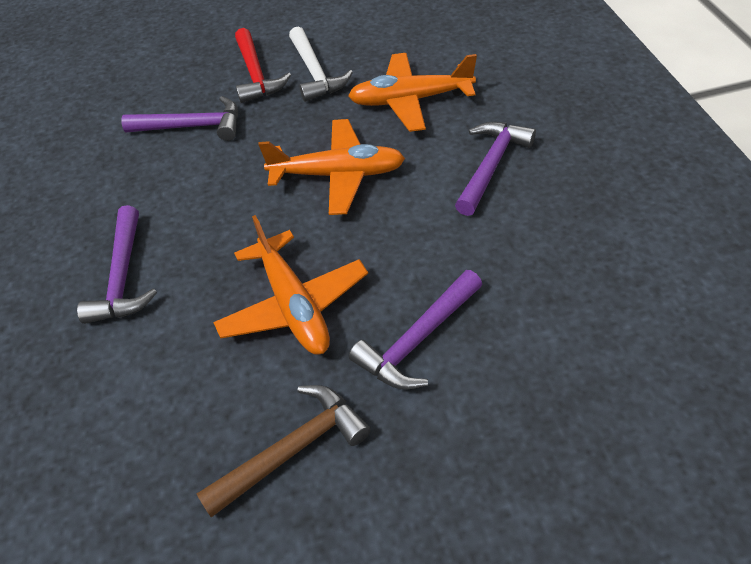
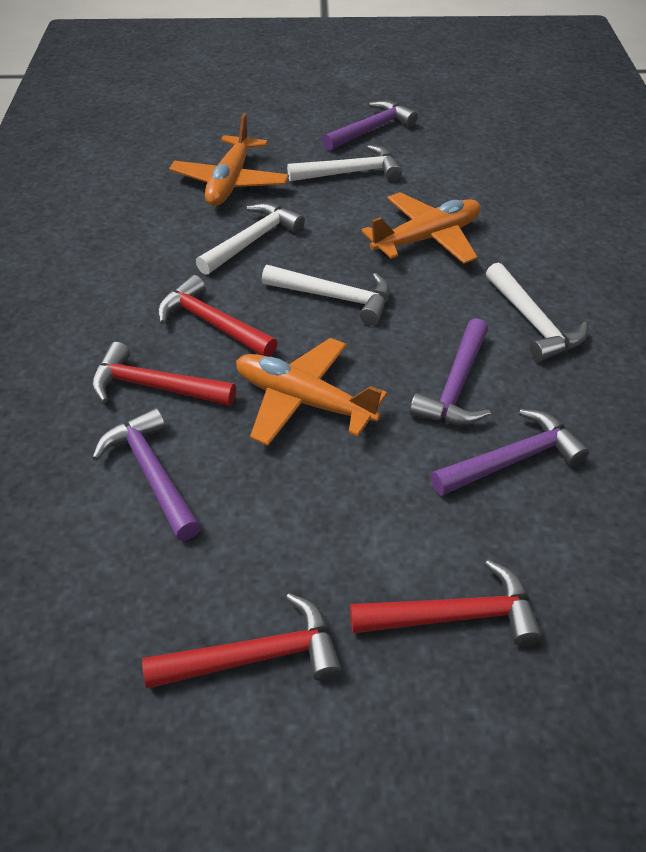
brown hammer: 1 -> 0
red hammer: 1 -> 4
white hammer: 1 -> 4

